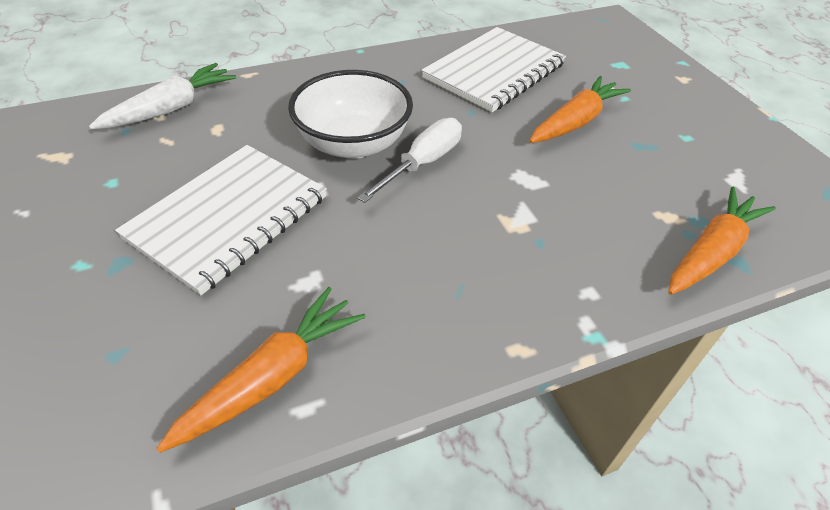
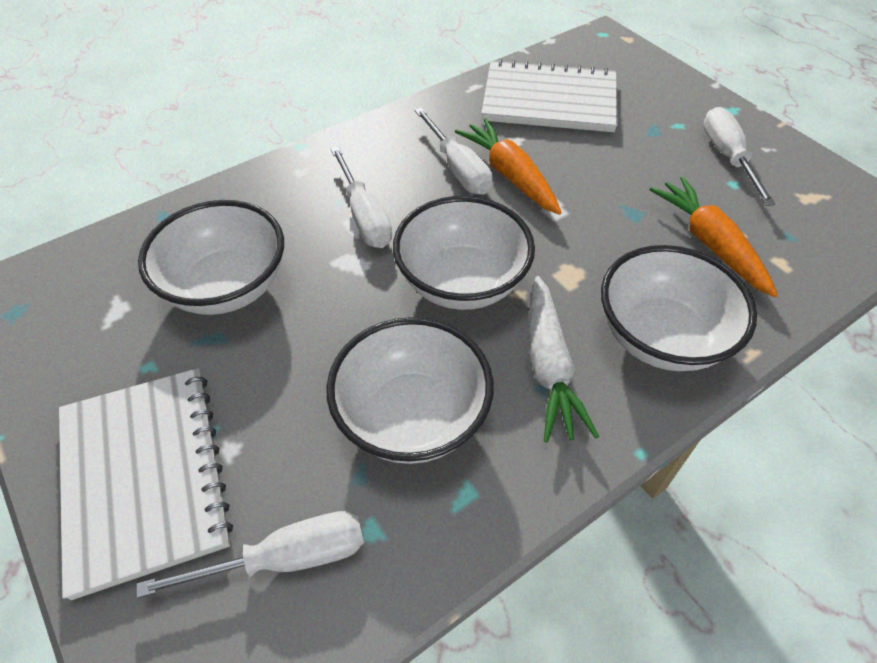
orange carrot: 3 -> 2
white bowl: 1 -> 4
white screwdriver: 1 -> 4

